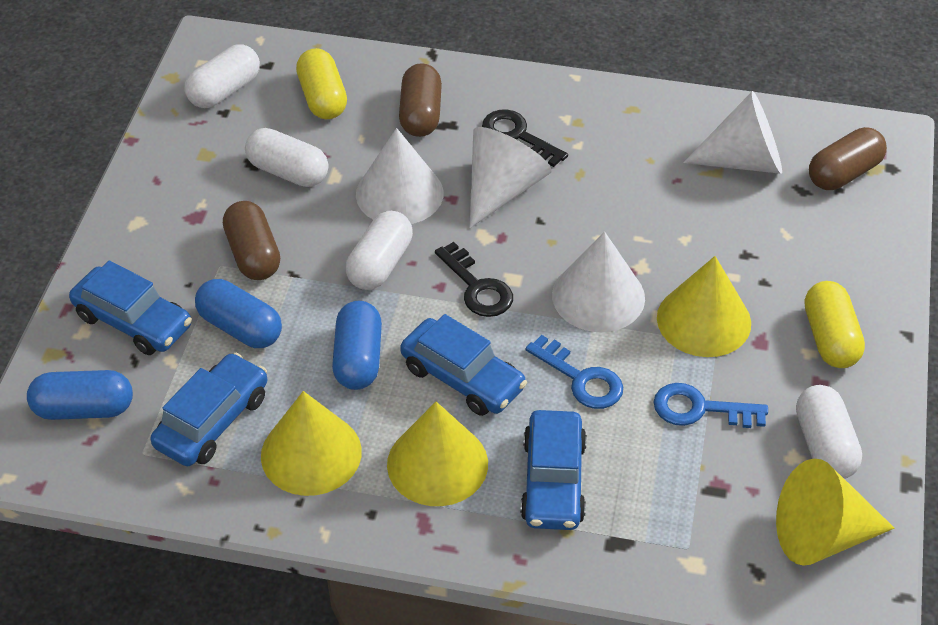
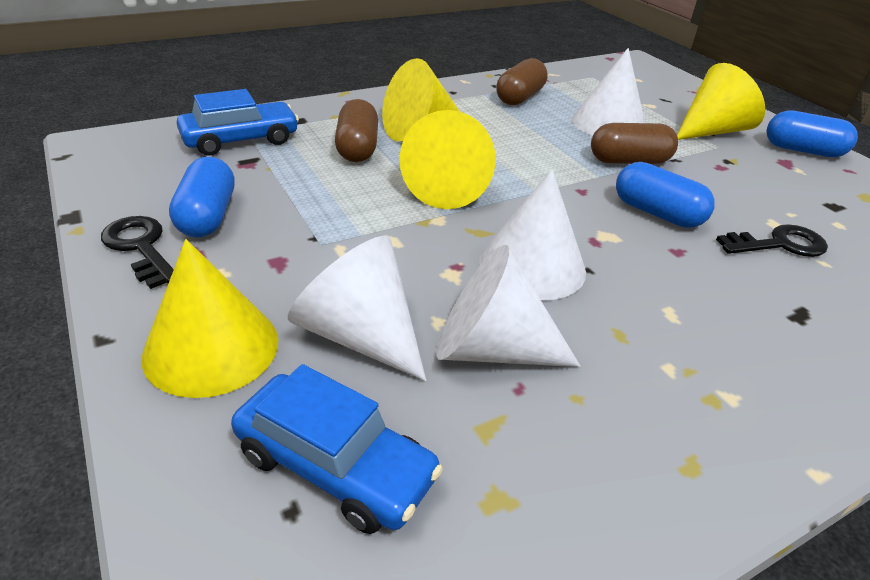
blue car: 4 -> 2
blue key: 2 -> 0
white capsule: 4 -> 0
yellow capsule: 2 -> 0

